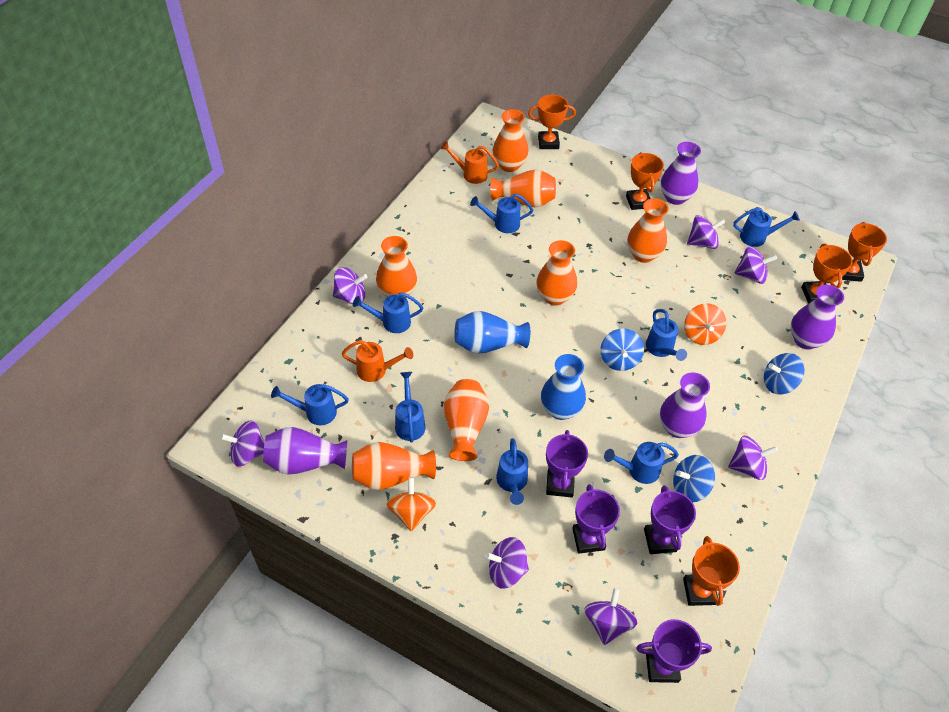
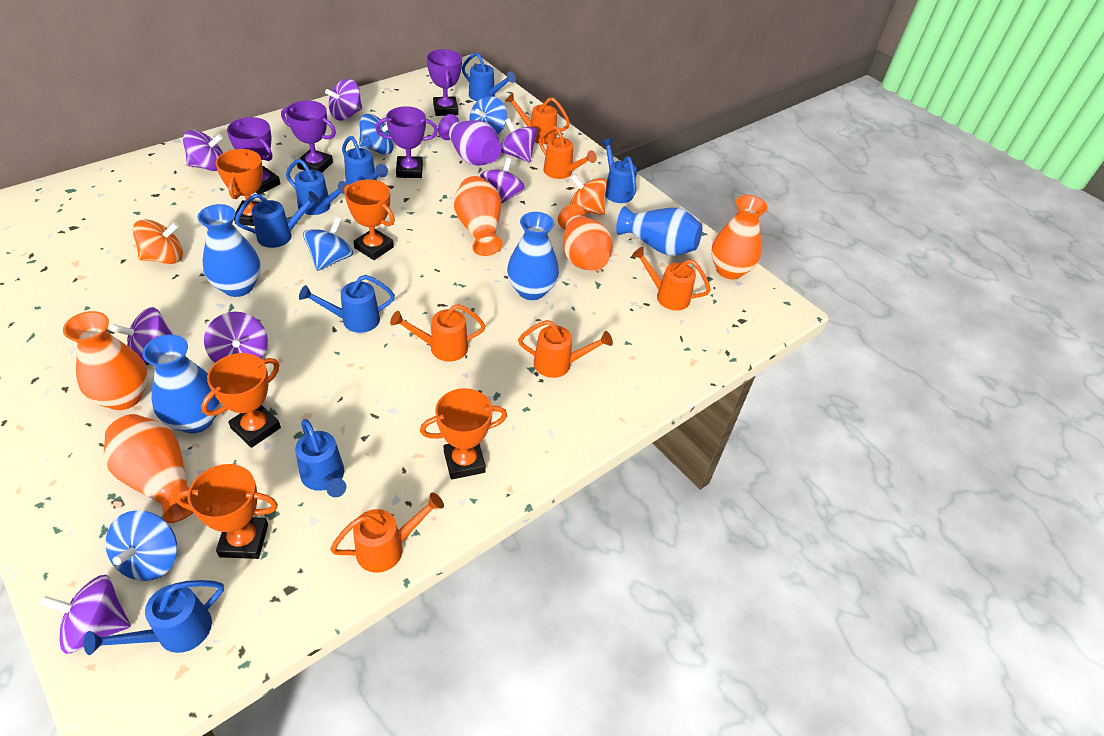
blue spinning top: 3 -> 4
blue vase: 2 -> 4
orange vase: 7 -> 5
orange watering can: 2 -> 6
purple vase: 4 -> 1

